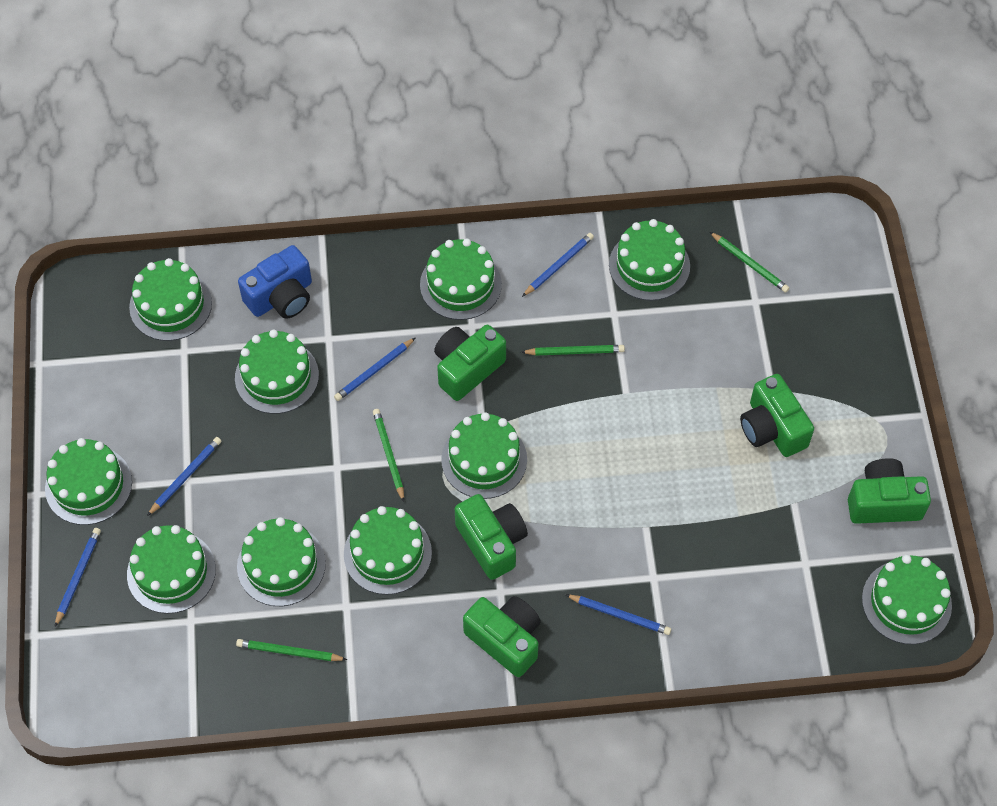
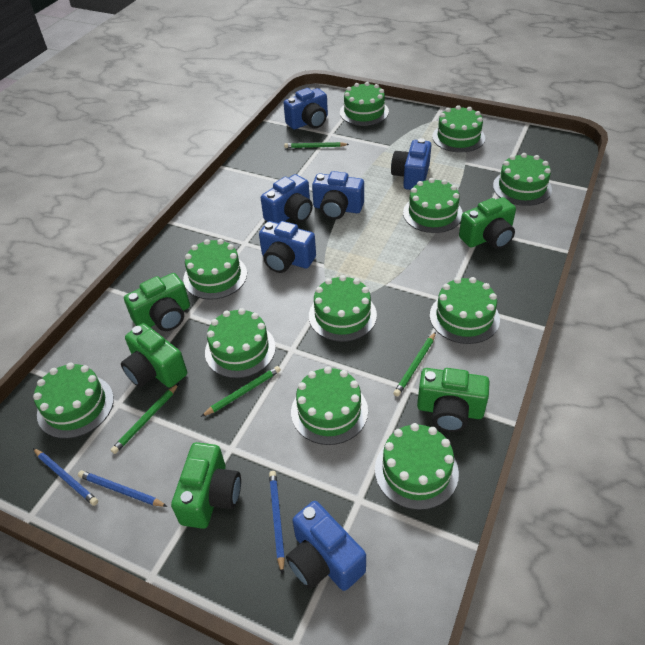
blue camera: 1 -> 6
blue pencil: 5 -> 3
green cake: 10 -> 11

